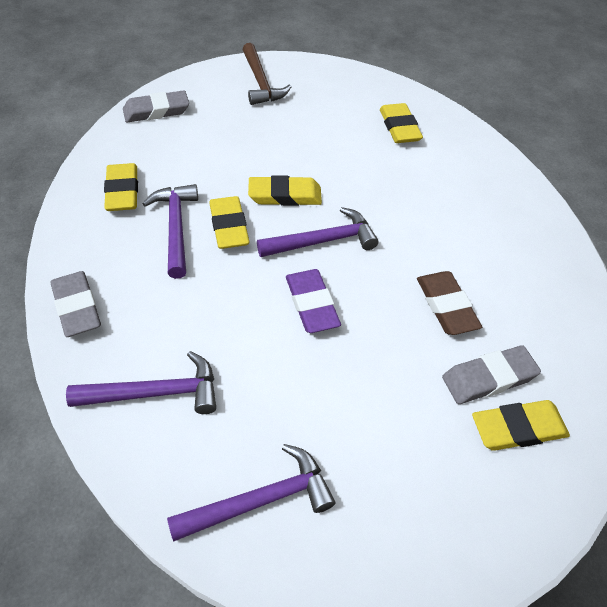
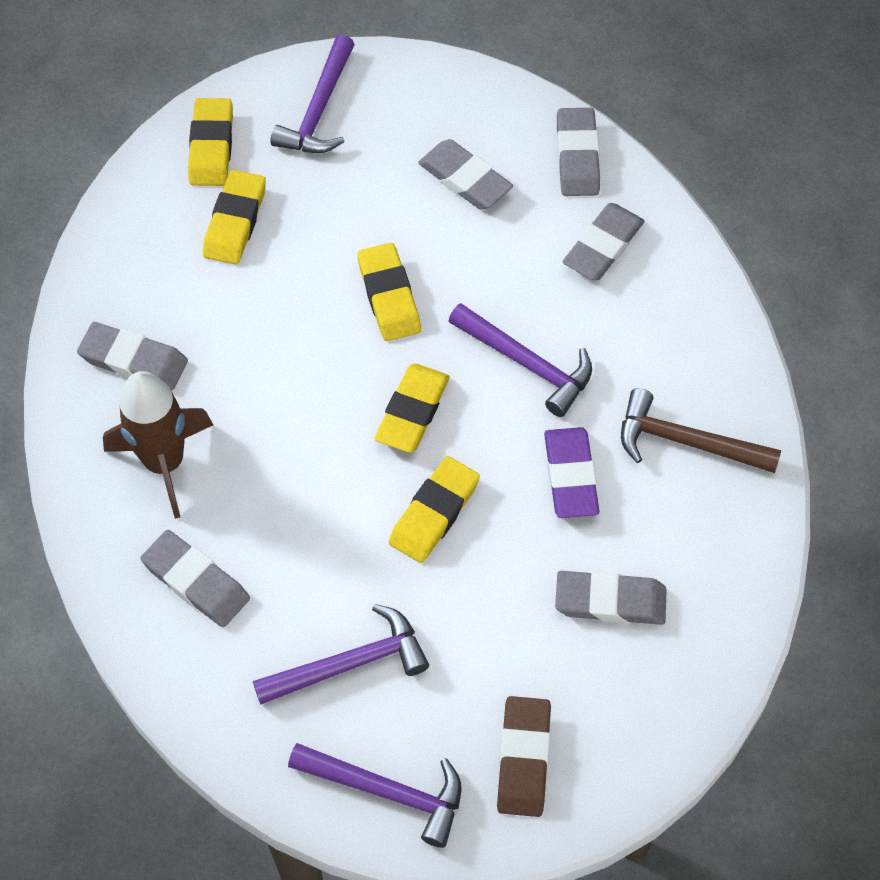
brown rocket: 0 -> 1
grey eraser: 3 -> 6

